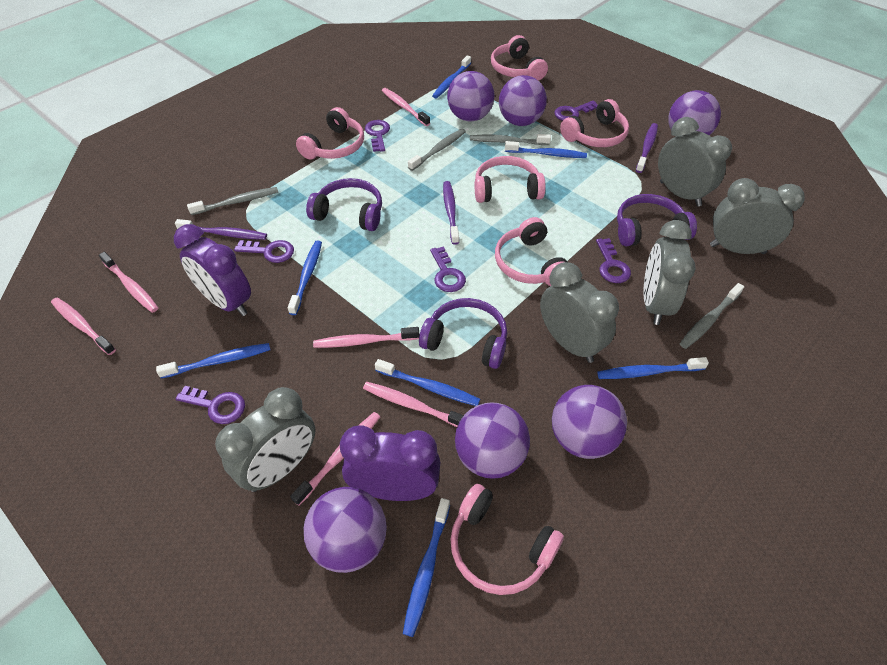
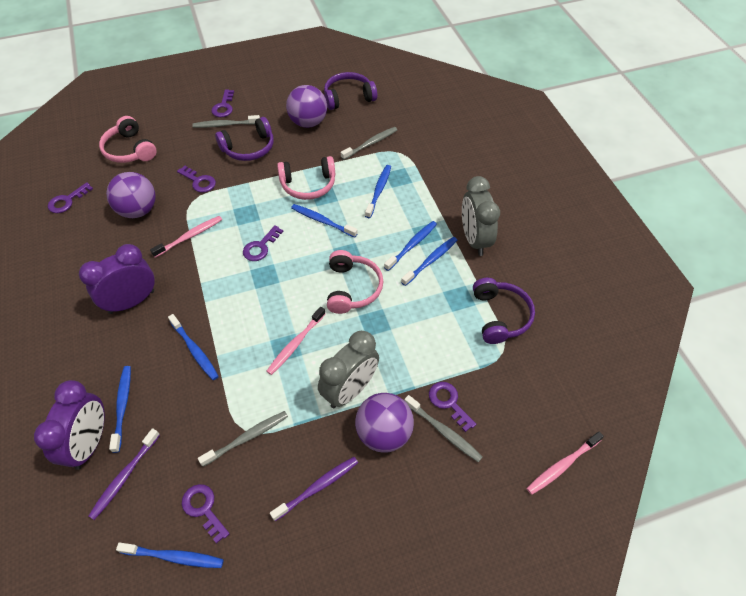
grey clock: 5 -> 2
pink headphones: 6 -> 3
pink toothbrush: 6 -> 3
purple ball: 6 -> 3
purple toothbrush: 3 -> 2

